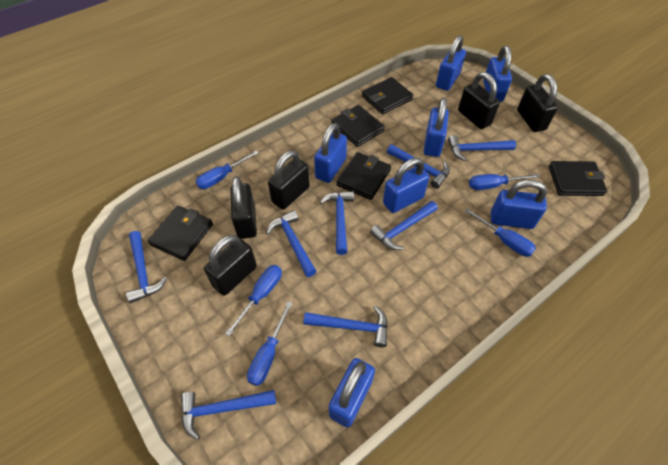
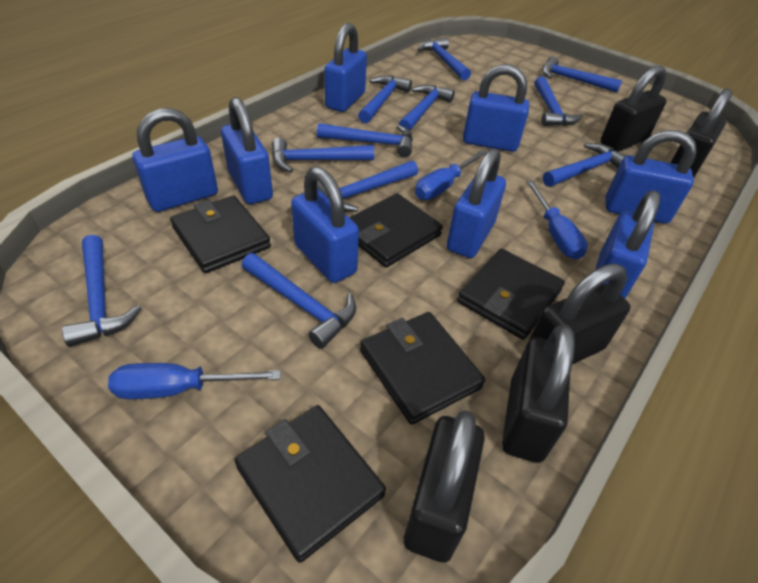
blue hammer: 8 -> 11
blue padlock: 7 -> 8
blue screwdriver: 5 -> 3

